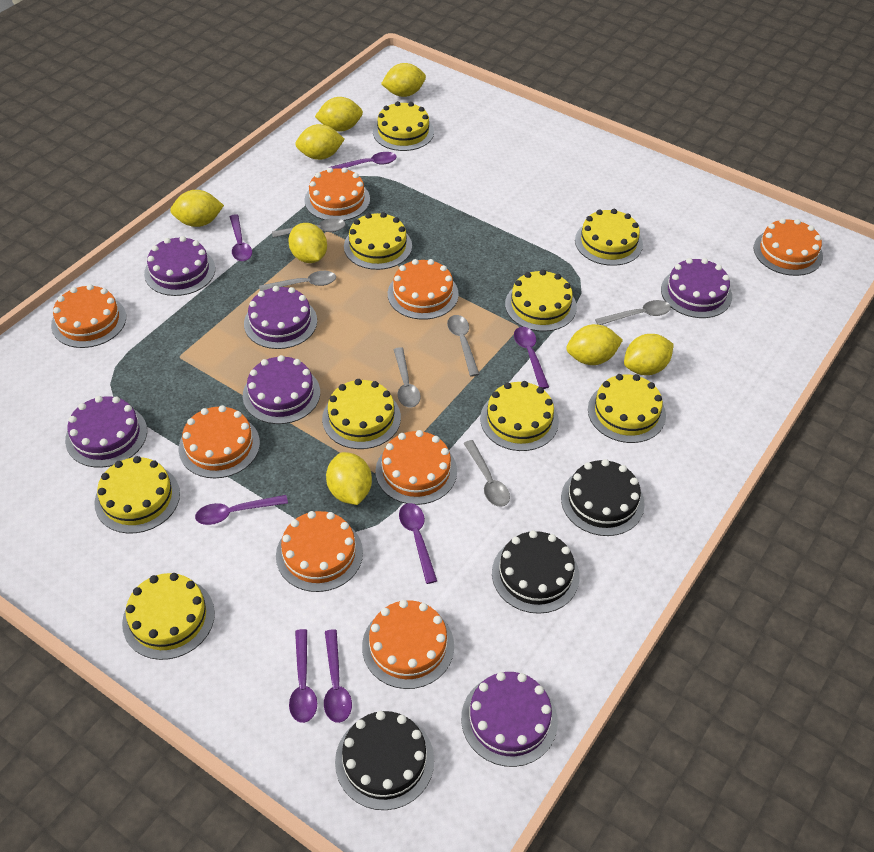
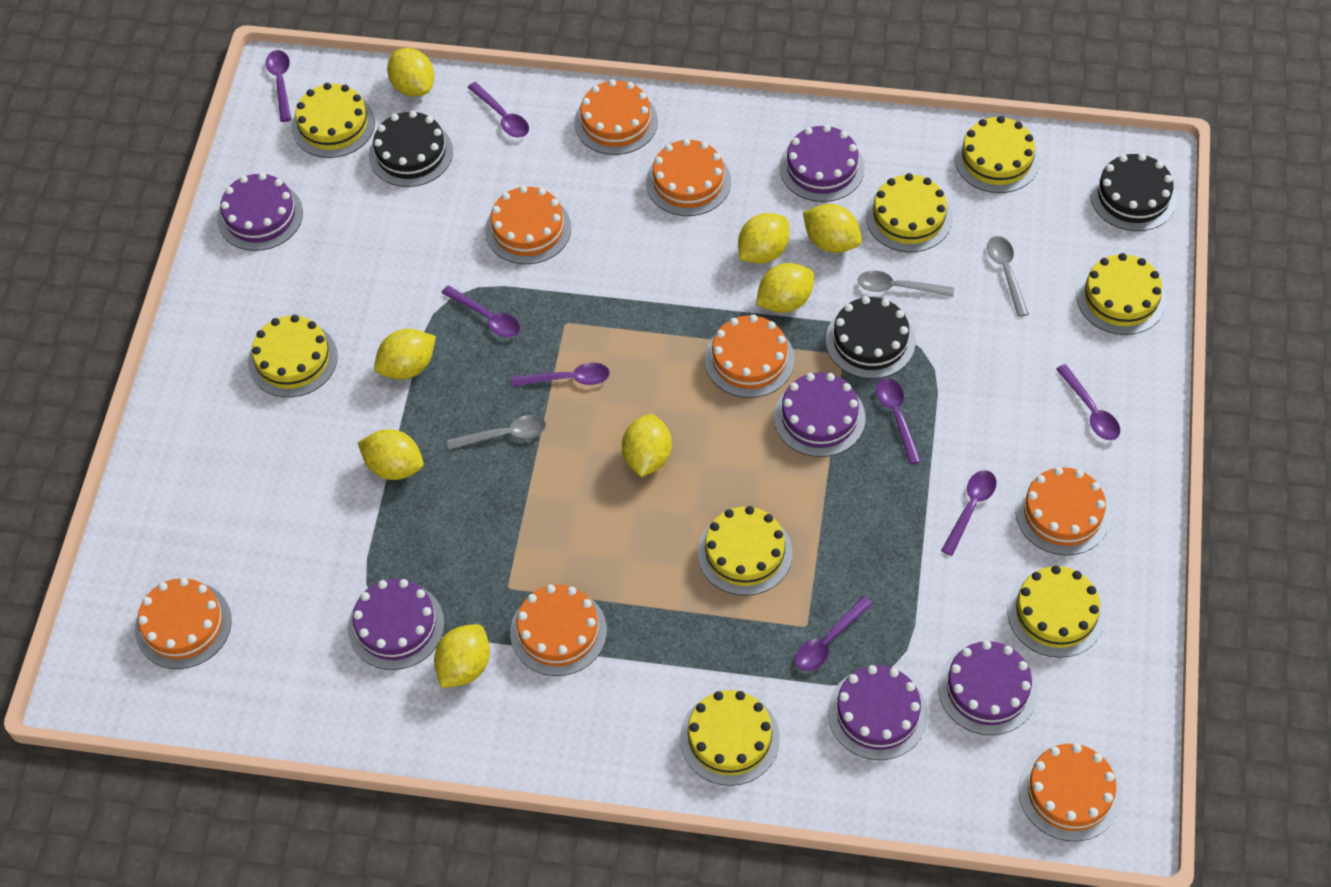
grey spoon: 6 -> 3
purple spoon: 7 -> 8
yellow cake: 9 -> 8

